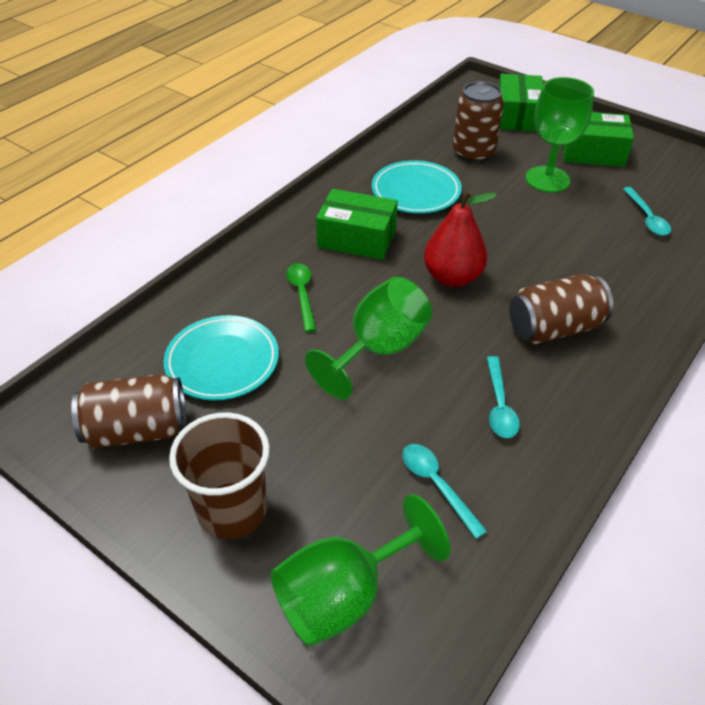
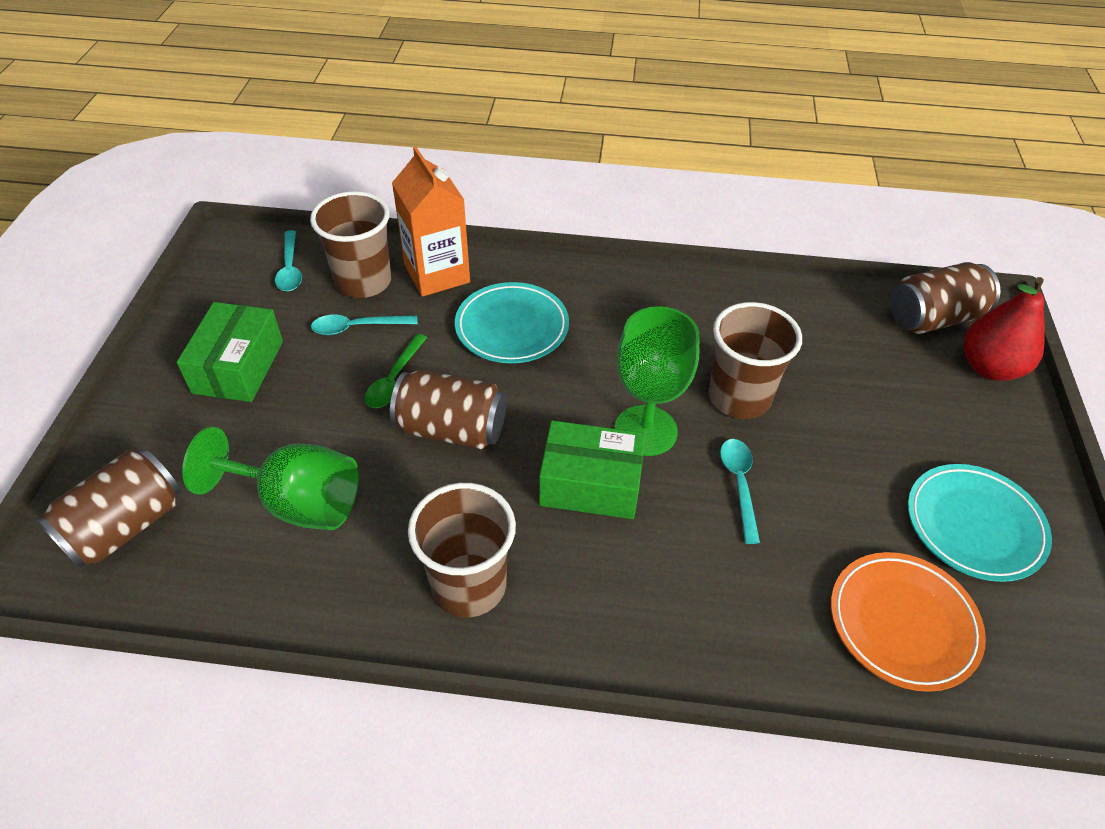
brown cup: 1 -> 3
green box: 3 -> 2
green goblet: 3 -> 2
orange carton: 0 -> 1
orange plate: 0 -> 1

